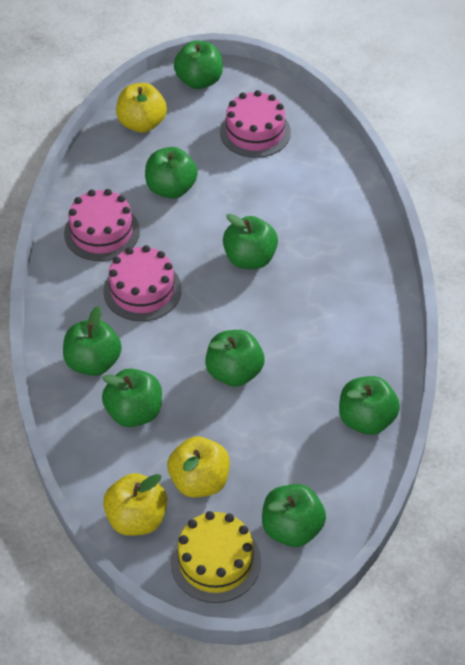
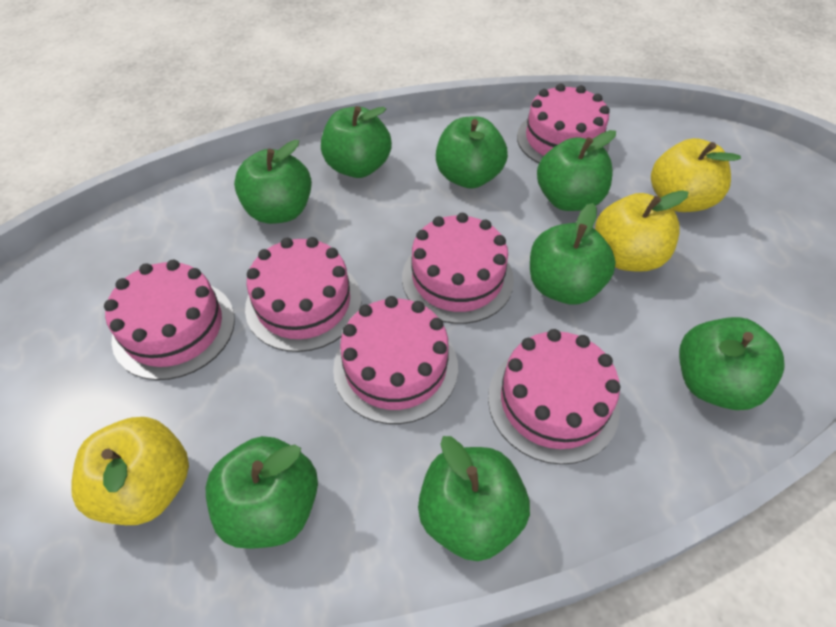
pink cake: 3 -> 6
yellow cake: 1 -> 0

